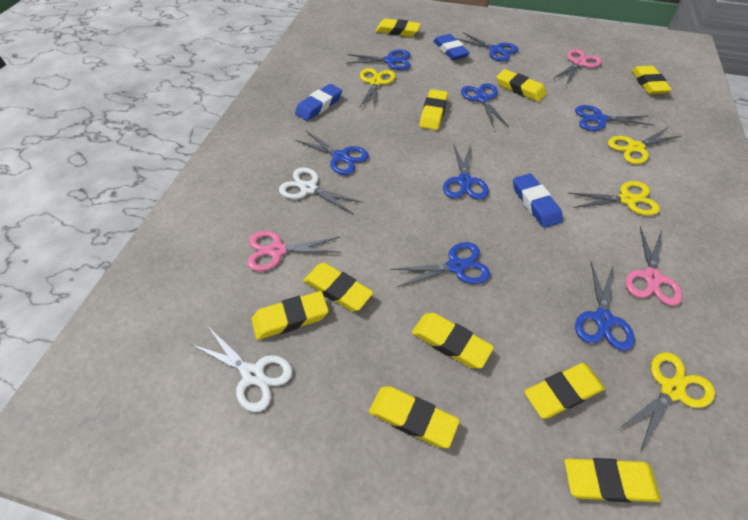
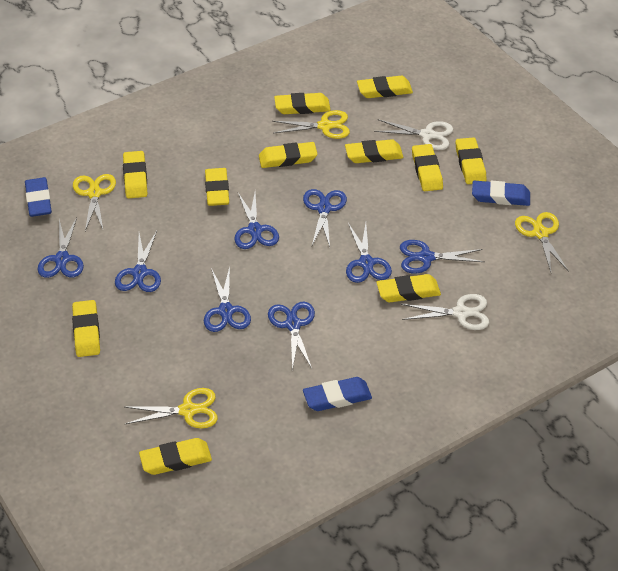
pink scissors: 3 -> 0
yellow eraser: 10 -> 11

